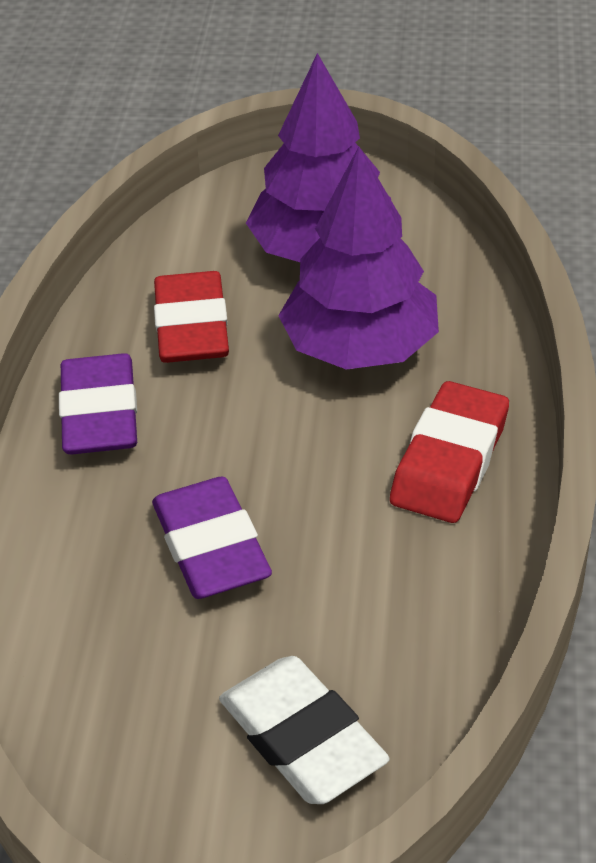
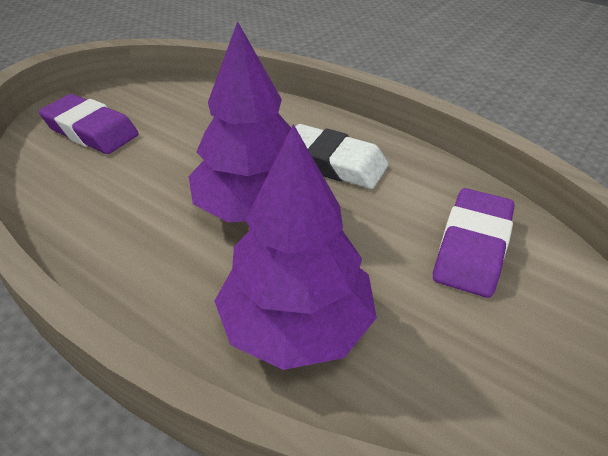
red eraser: 2 -> 0

